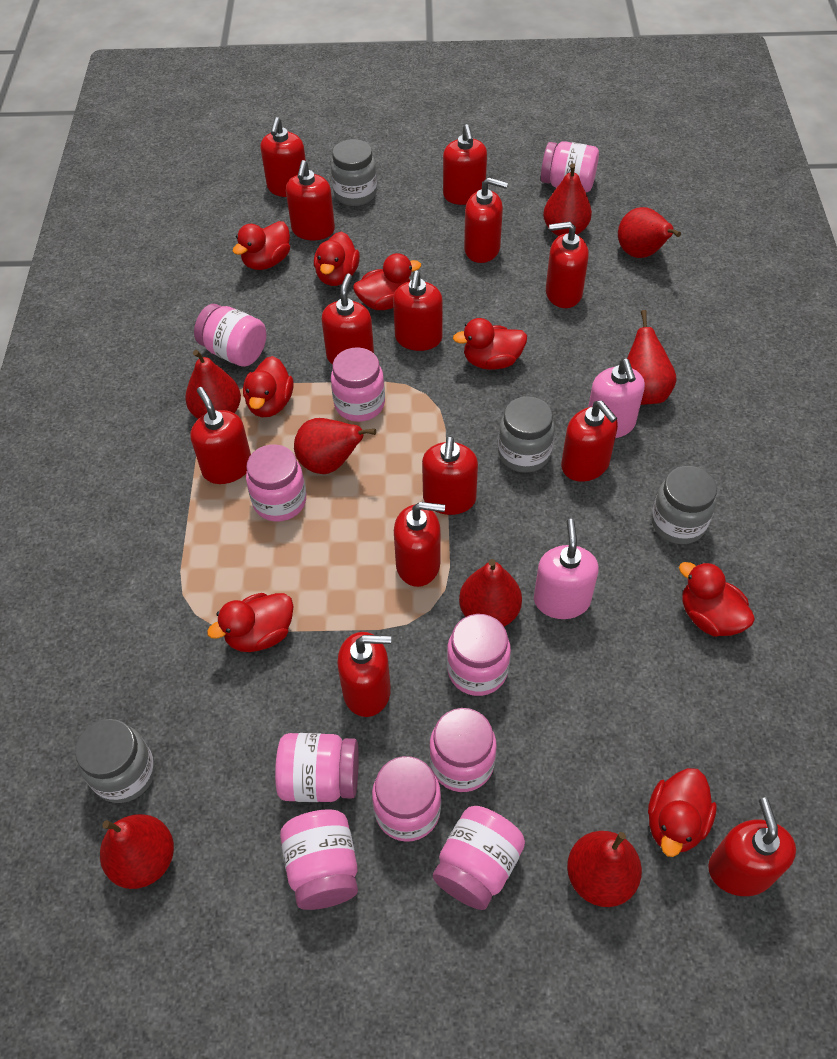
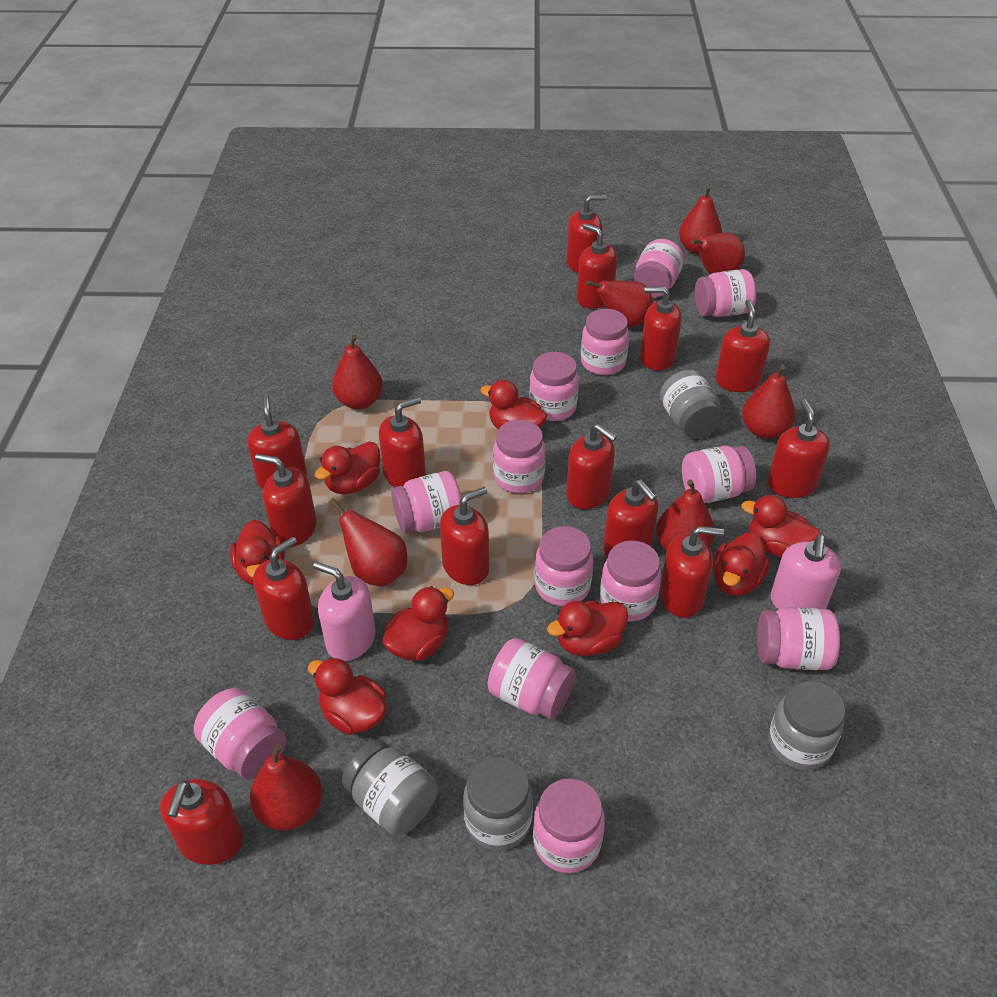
pink jar: 10 -> 13
red soap dispenser: 13 -> 14

